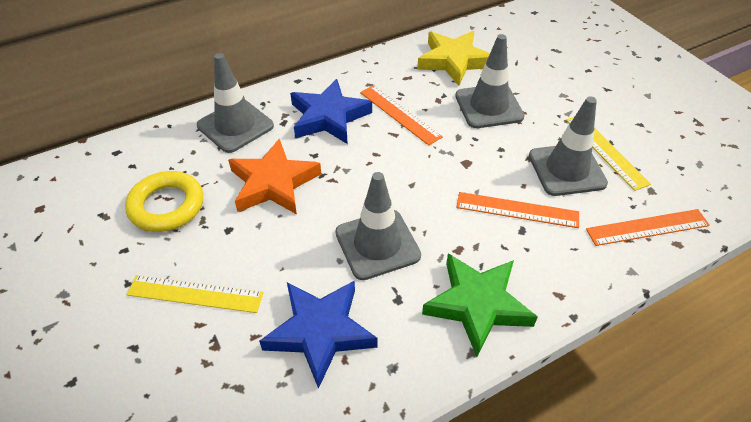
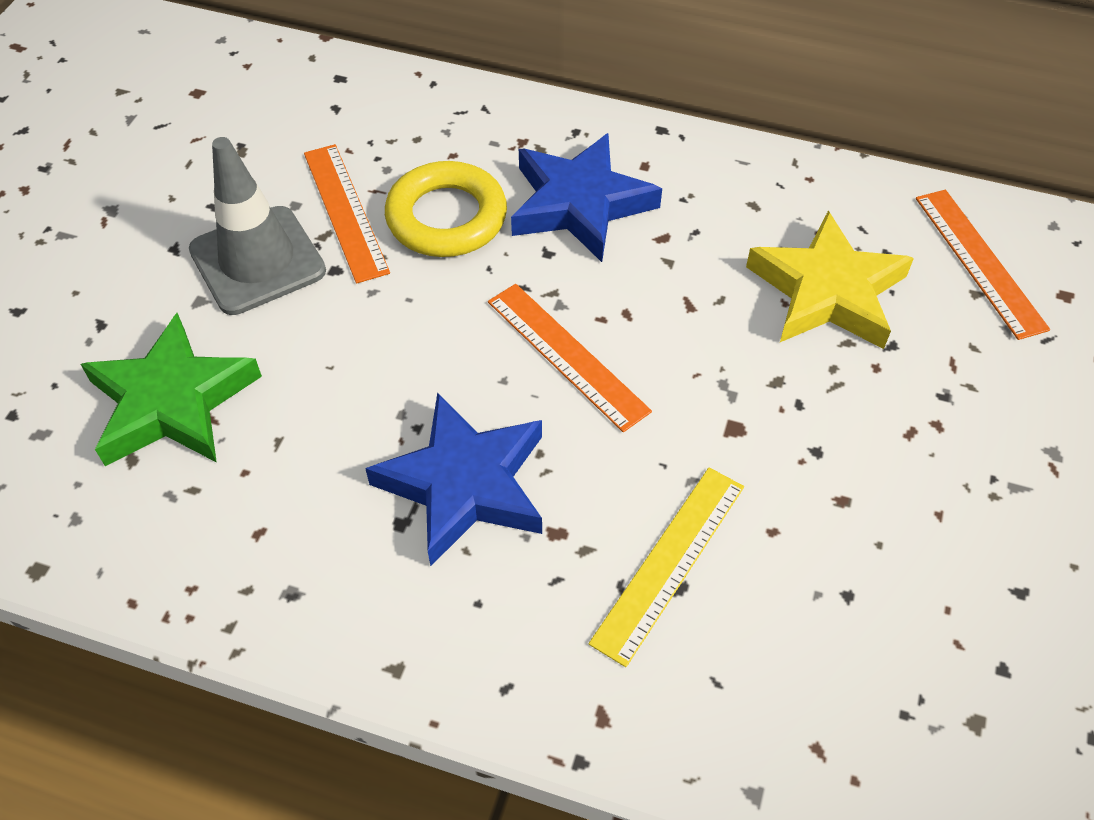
grey traffic cone: 4 -> 1
orange star: 1 -> 0
yellow ruler: 2 -> 1

